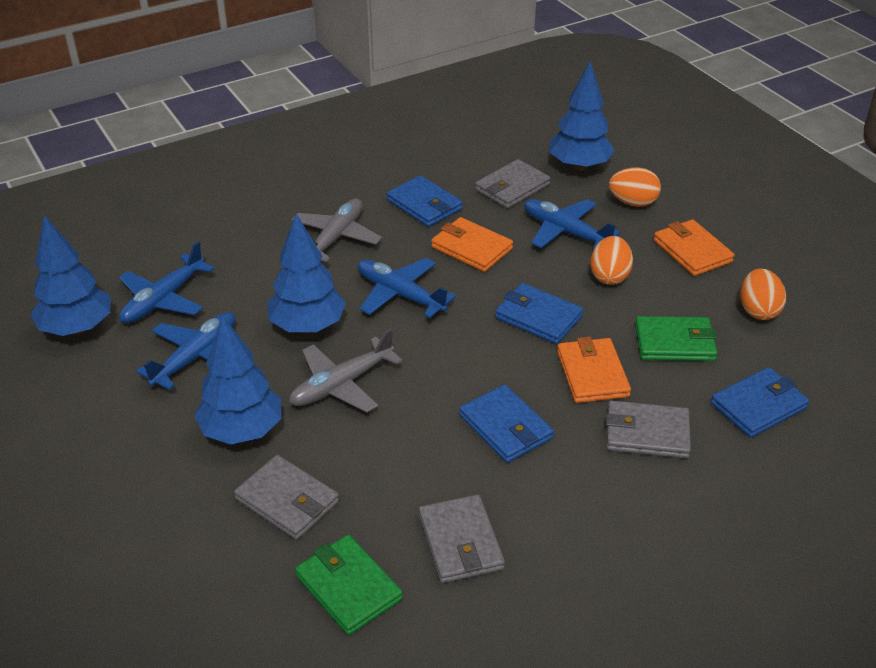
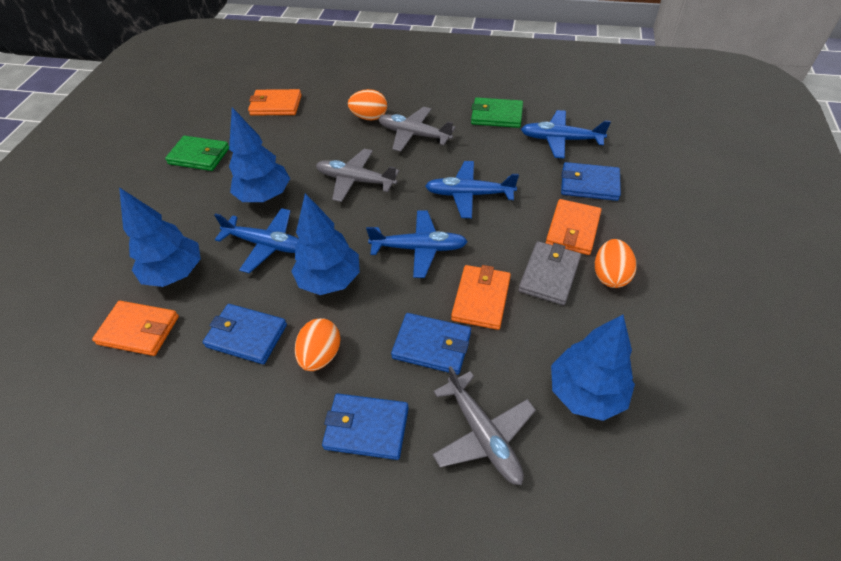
grey plane: 2 -> 3
grey wallet: 4 -> 1
orange wallet: 3 -> 4

